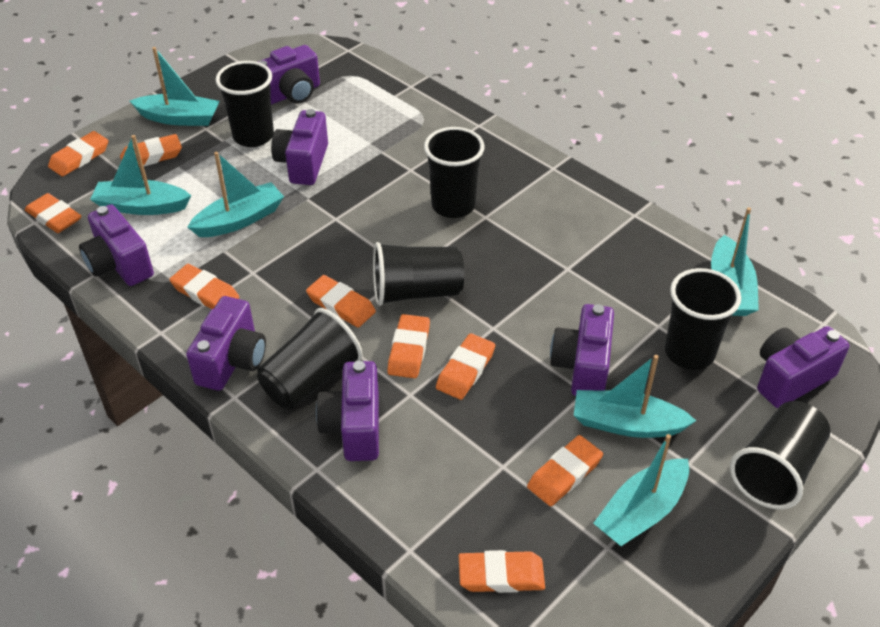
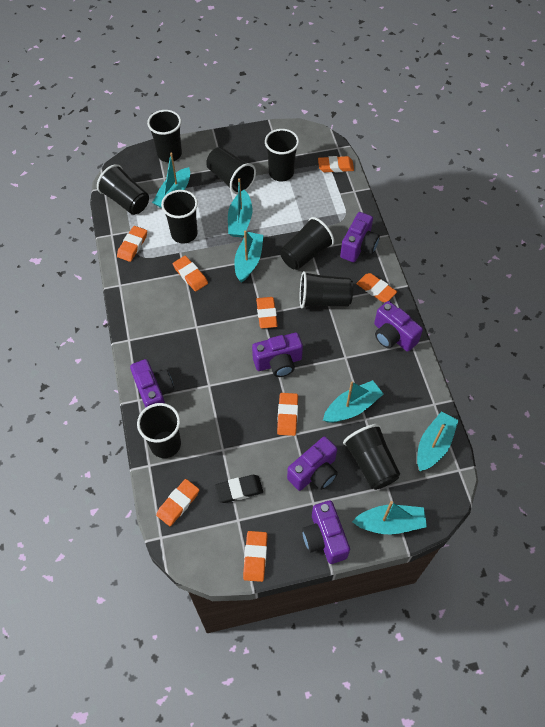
black cup: 6 -> 9
black eraser: 0 -> 1
orange eraser: 9 -> 8
purple camera: 7 -> 6

